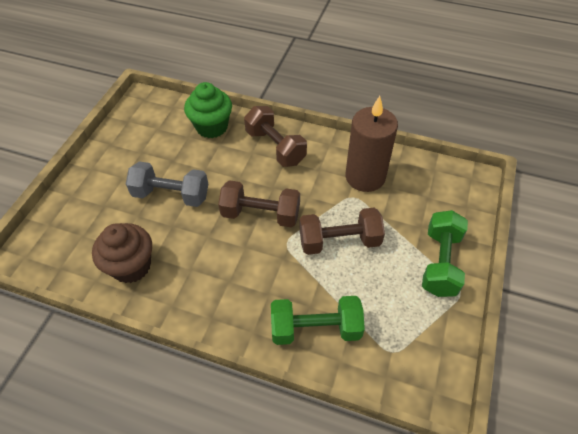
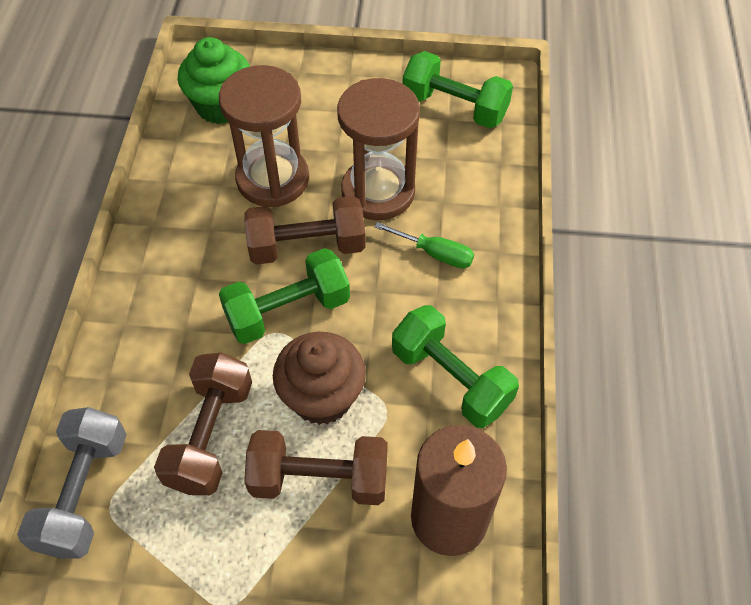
brown hourglass: 0 -> 2
green dumbbell: 2 -> 3
green screwdriver: 0 -> 1

